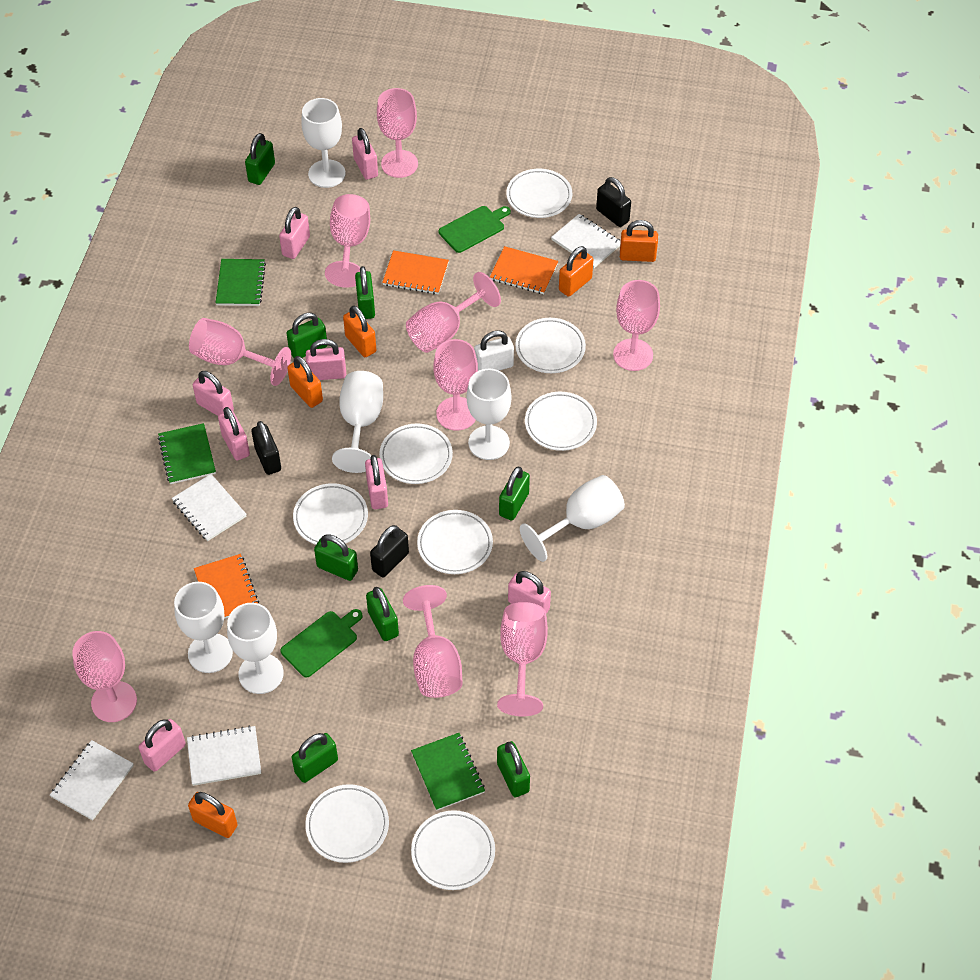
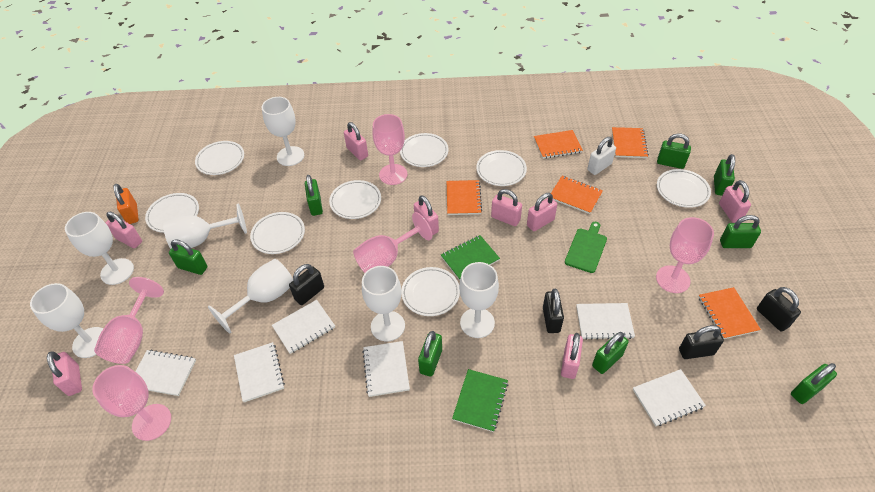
black padlock: 3 -> 4
green cutting board: 2 -> 1
green notebook: 3 -> 2
orange notebook: 3 -> 5
orange padlock: 5 -> 1
pink goblet: 9 -> 5
white goblet: 6 -> 7
white notebook: 4 -> 6

